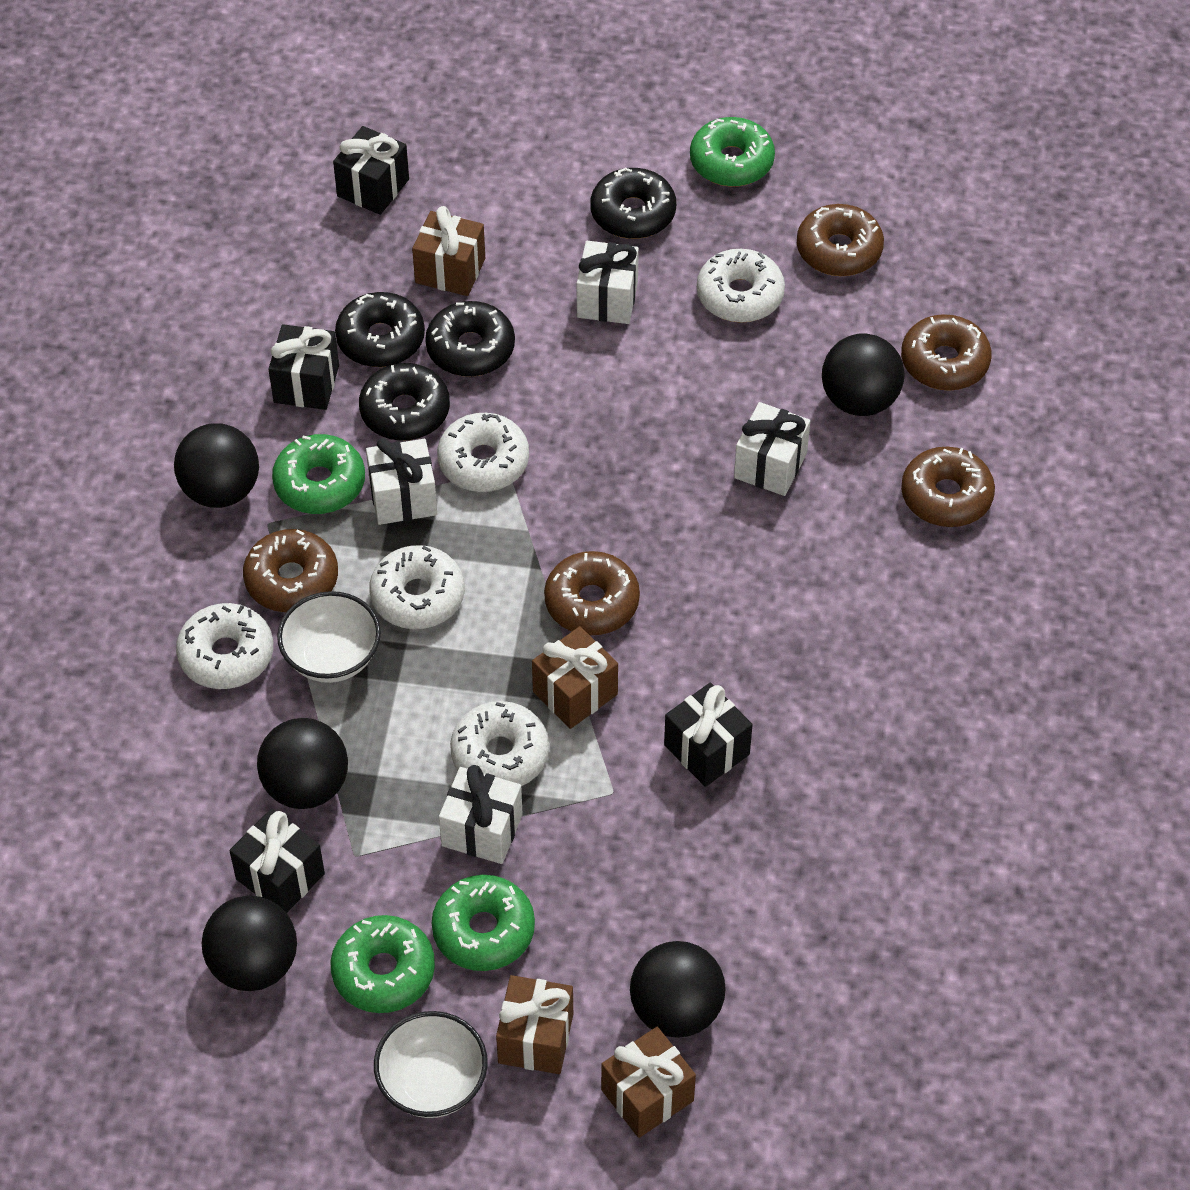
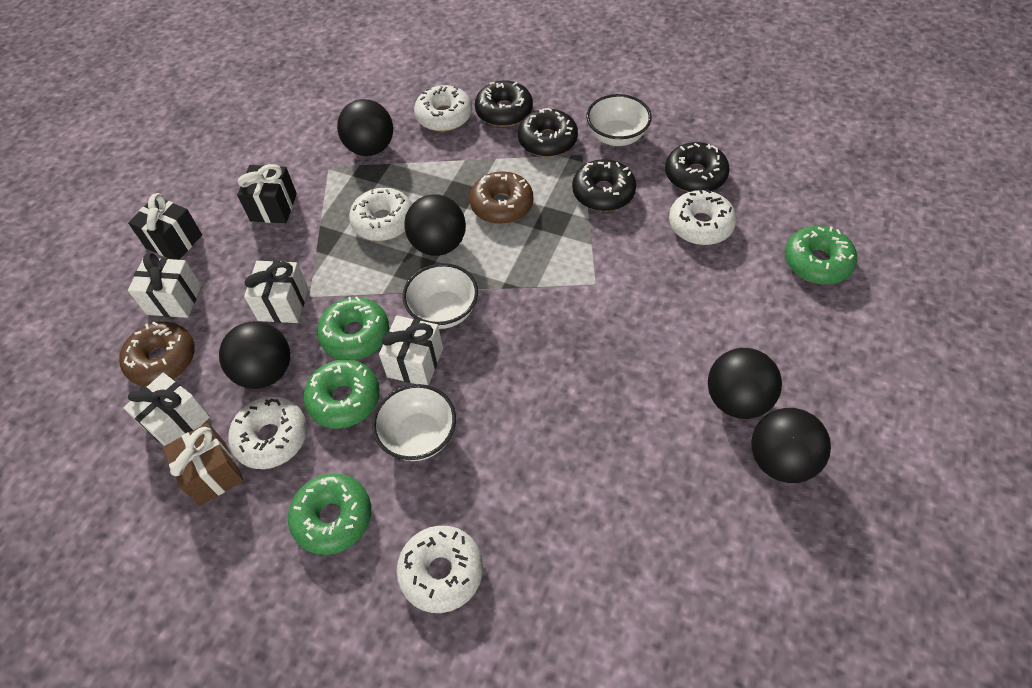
black gift: 4 -> 2
brown donut: 5 -> 2
brown gift: 4 -> 1
white bowl: 2 -> 3

